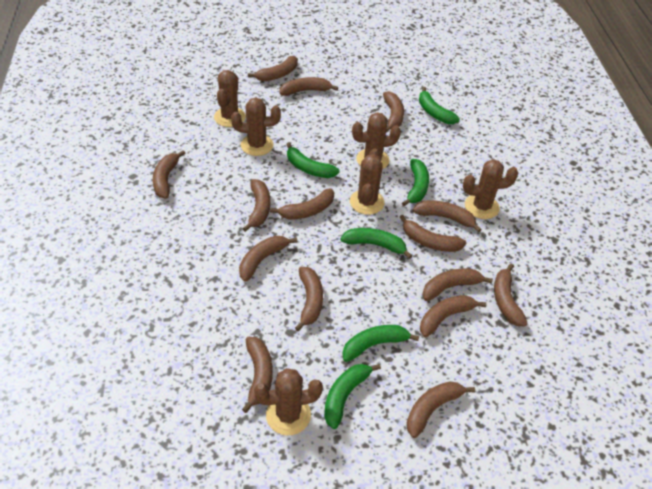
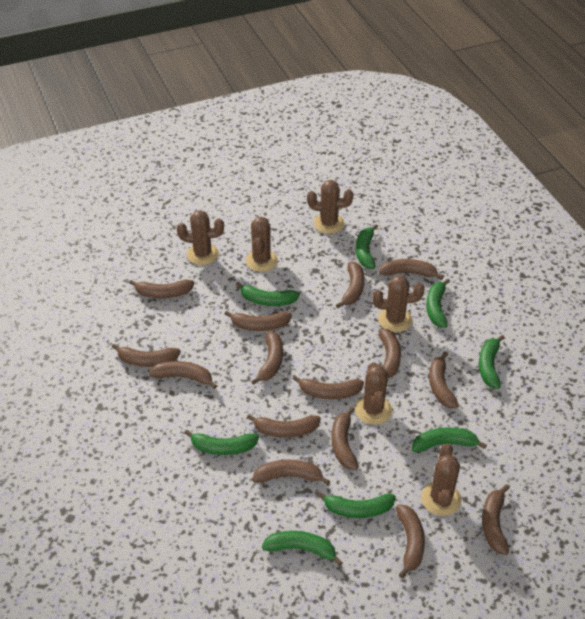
green banana: 6 -> 8

